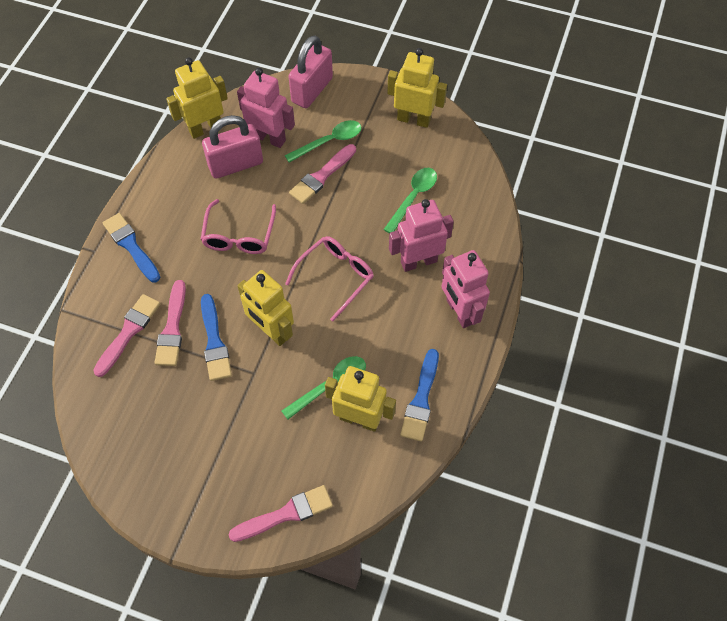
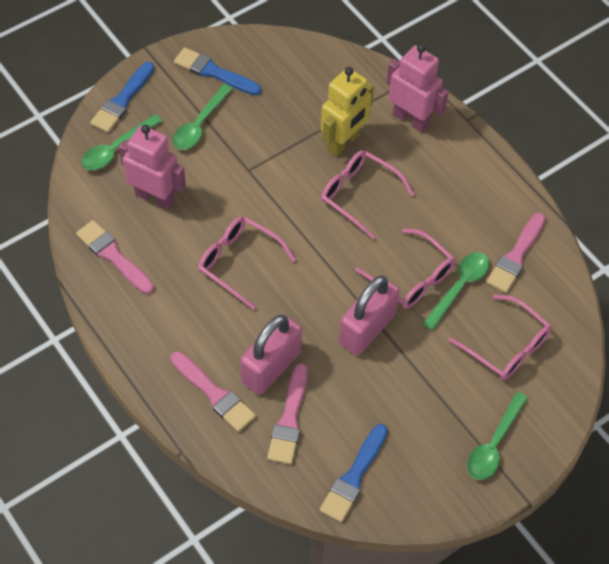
green spoon: 3 -> 4
pink glasses: 2 -> 4
pink robot: 3 -> 2
yellow robot: 4 -> 1

